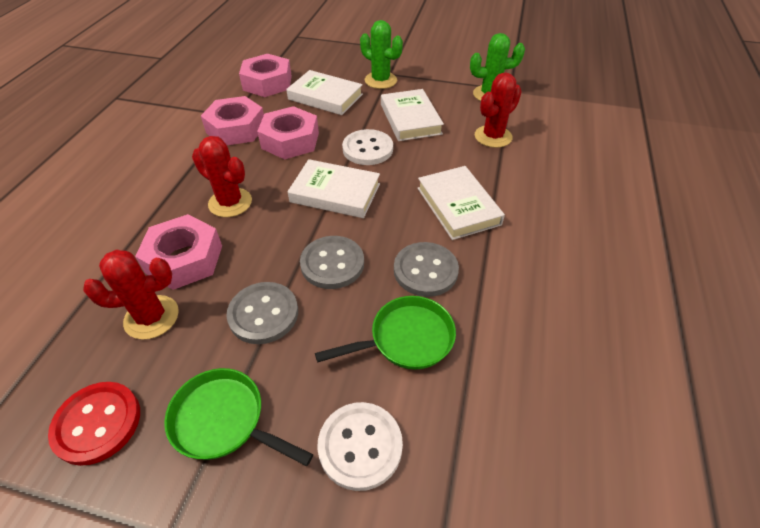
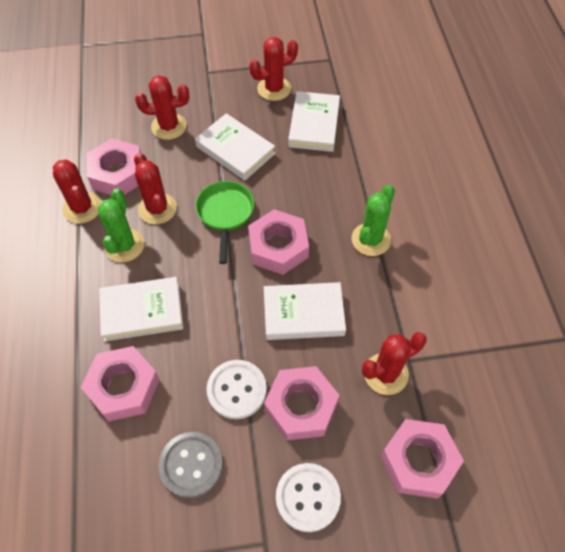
green pan: 2 -> 1
grey button: 3 -> 1
pink nut: 4 -> 5
red button: 1 -> 0
red cactus: 3 -> 5

